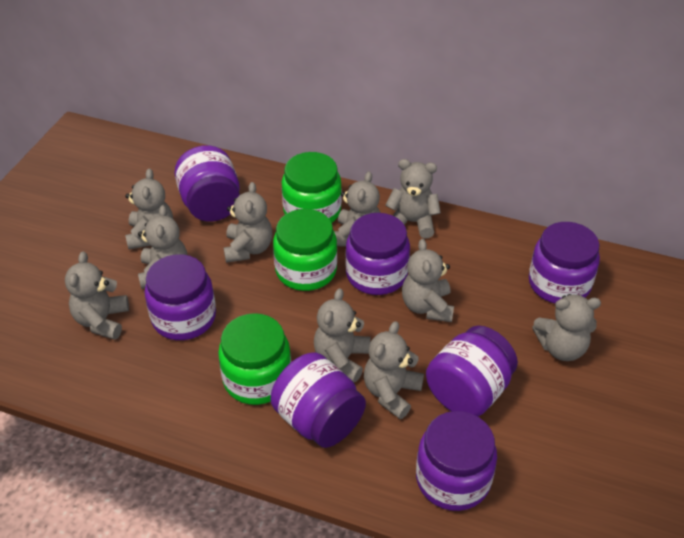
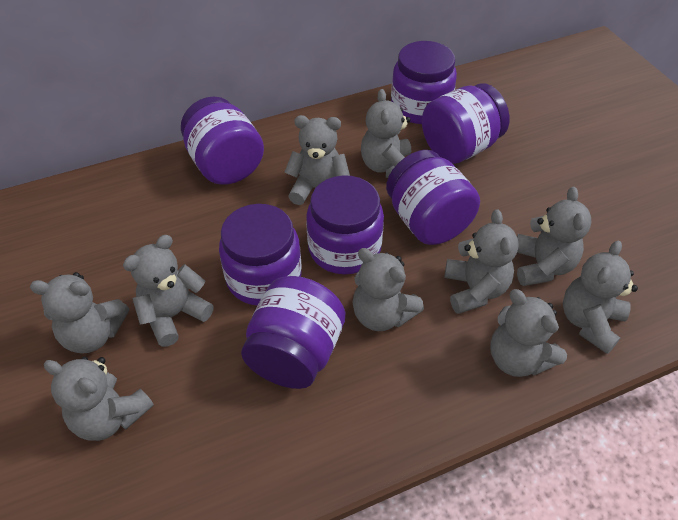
green jar: 3 -> 0

